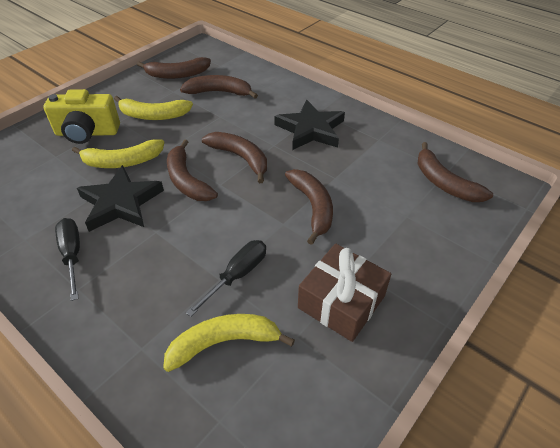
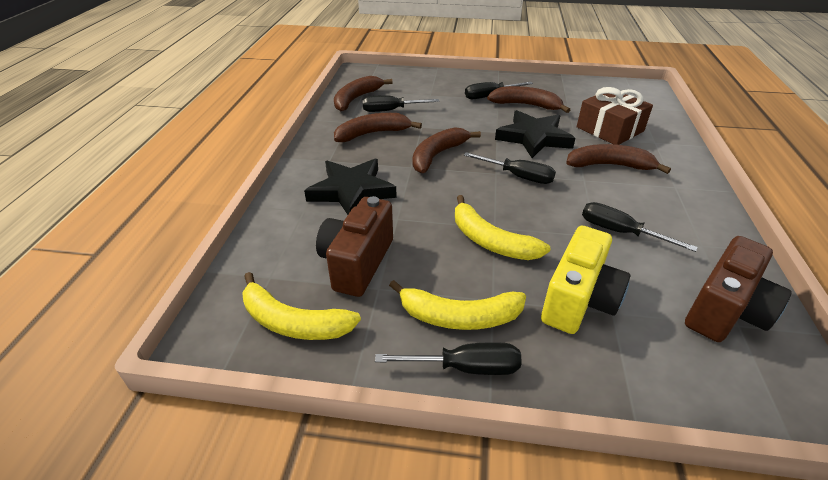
black screwdriver: 2 -> 5
brown banana: 6 -> 5
brown camera: 0 -> 2

